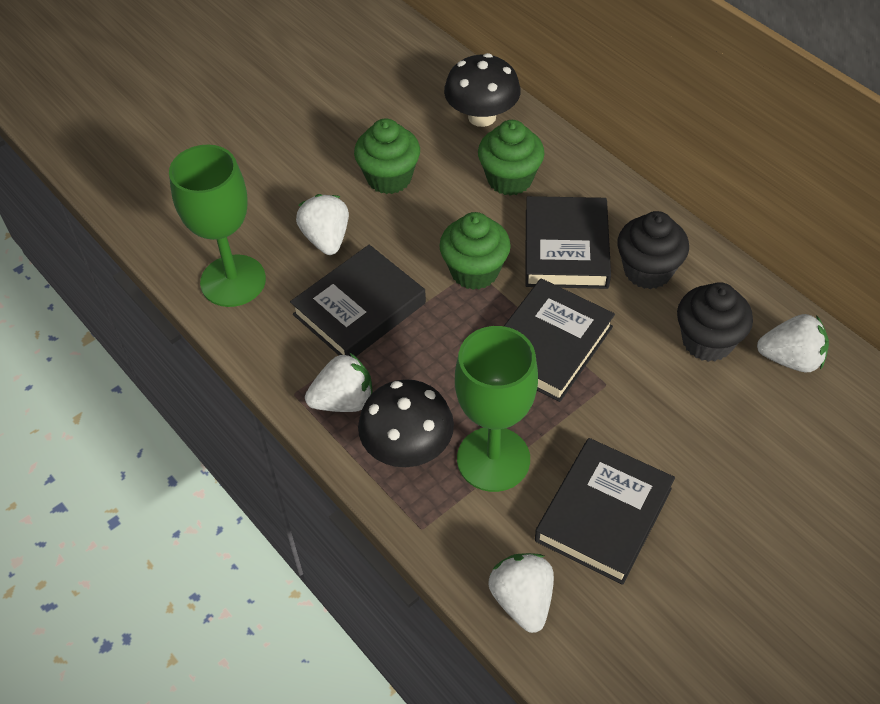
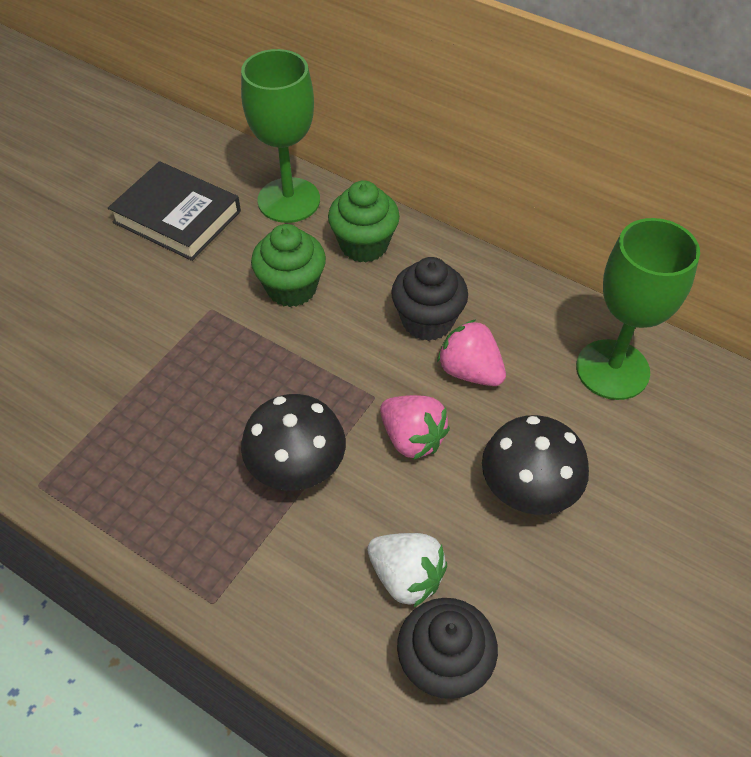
black book: 4 -> 1
green cupcake: 3 -> 2
pink strawberry: 0 -> 2
white strawberry: 4 -> 1

